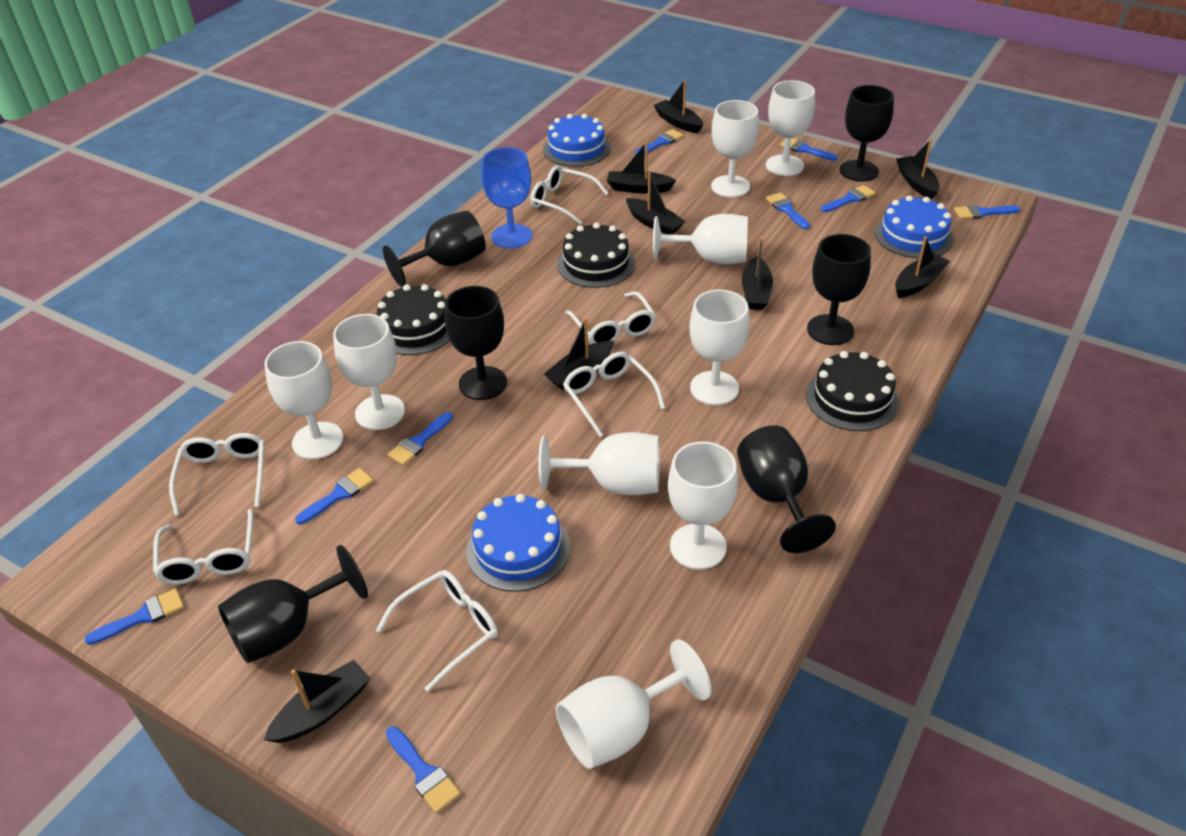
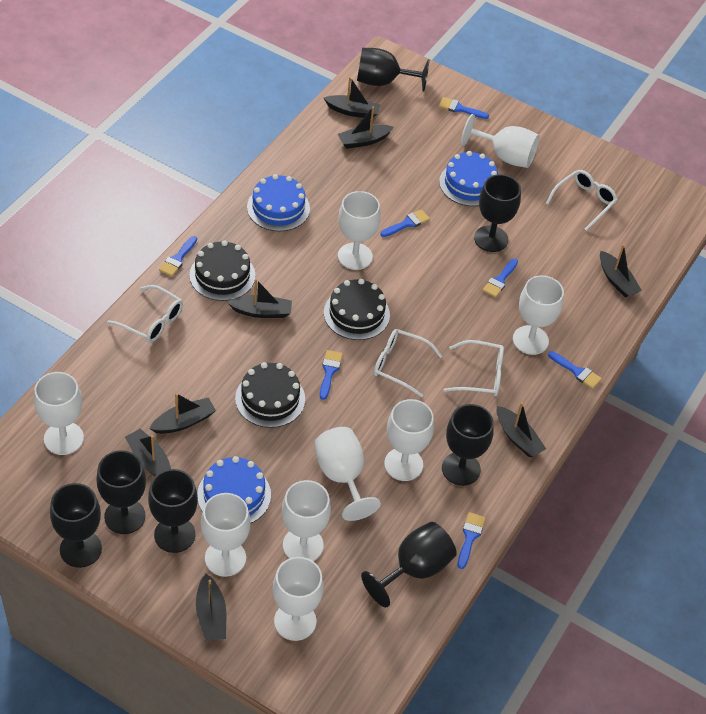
black goblet: 6 -> 7
blue brush: 9 -> 7
blue goblet: 1 -> 0
white glasses: 6 -> 4

